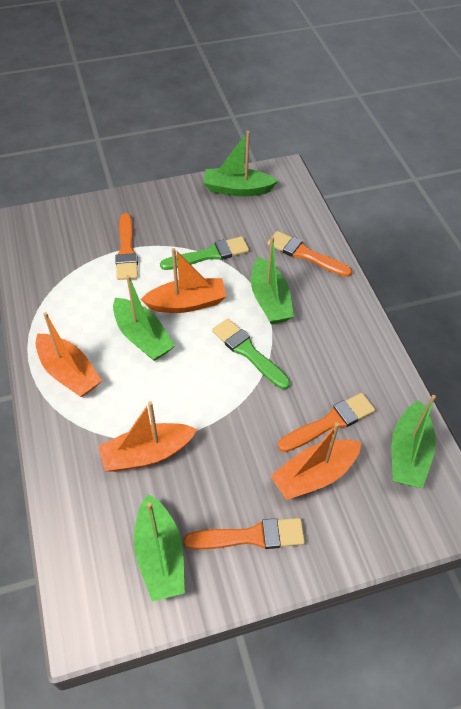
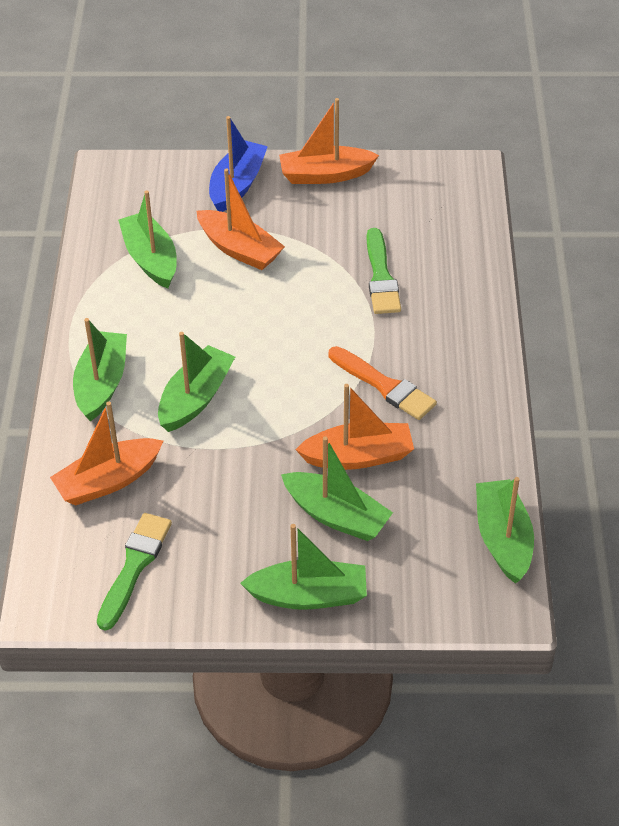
blue boat: 0 -> 1
green boat: 5 -> 6
orange brush: 4 -> 1

